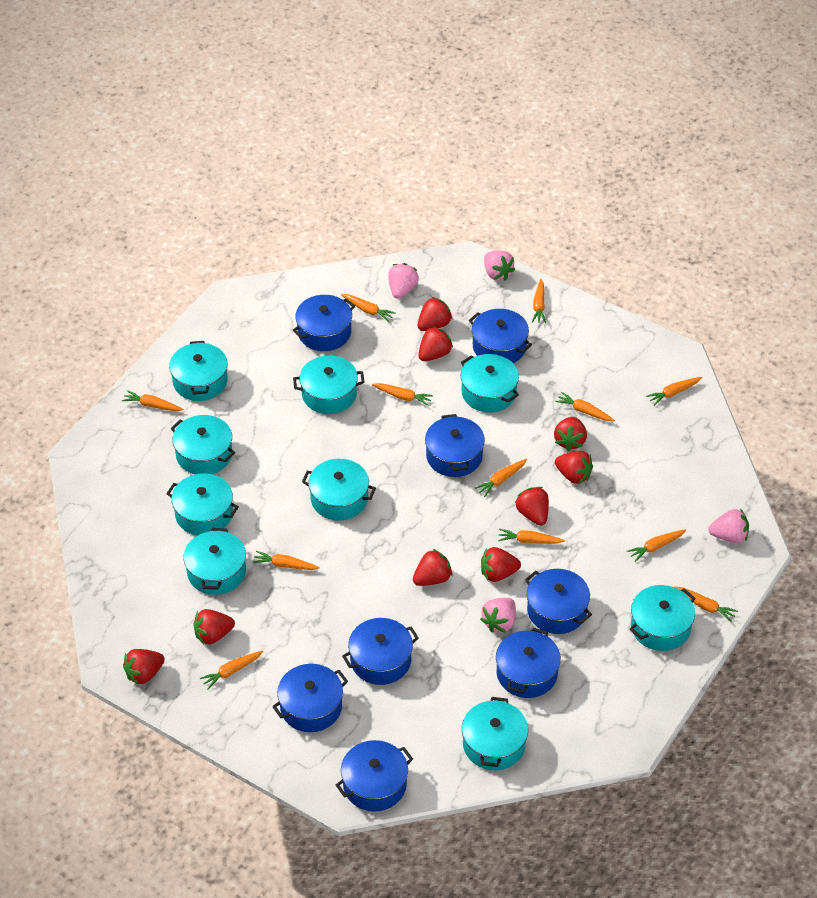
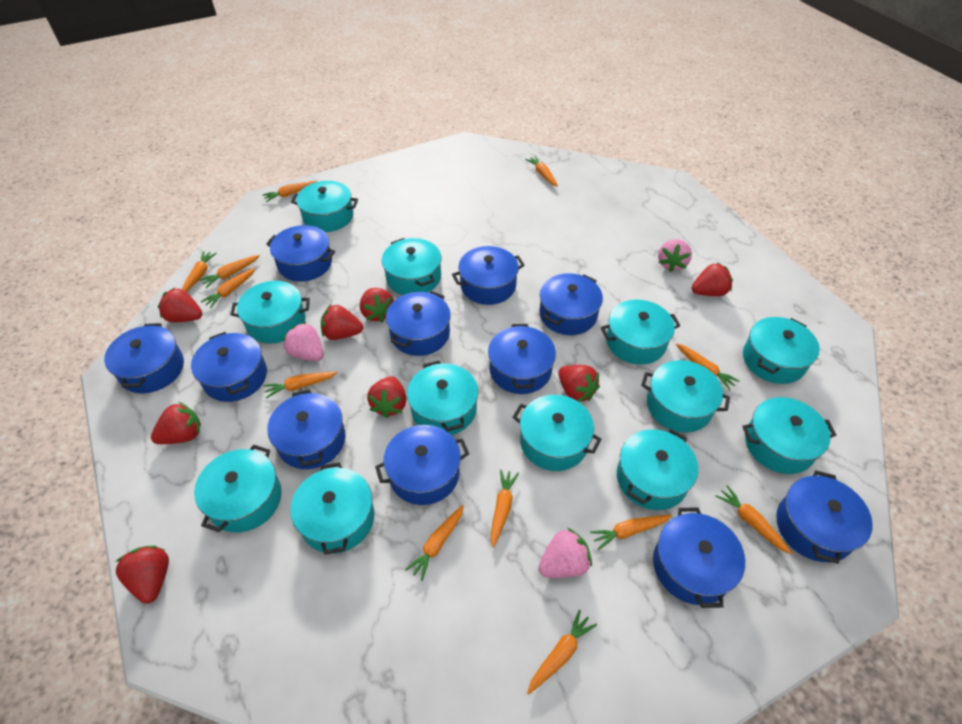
blue pot: 8 -> 11
pink strawberry: 4 -> 3
red strawberry: 9 -> 8
turquoise pot: 9 -> 12

